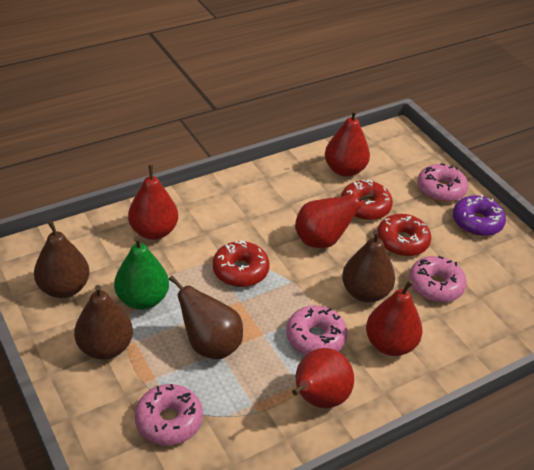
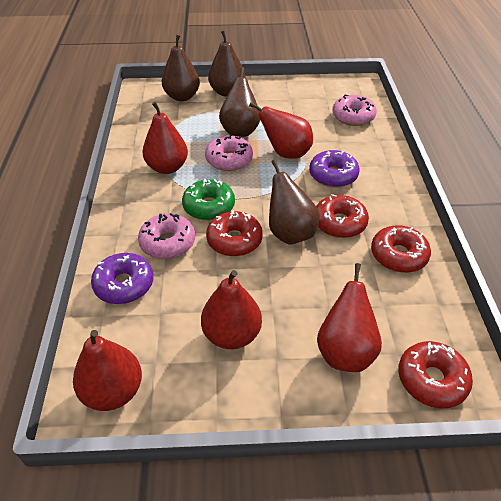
green donut: 0 -> 1
green pear: 1 -> 0
pink donut: 4 -> 3
purple donut: 1 -> 2
red donut: 3 -> 4

